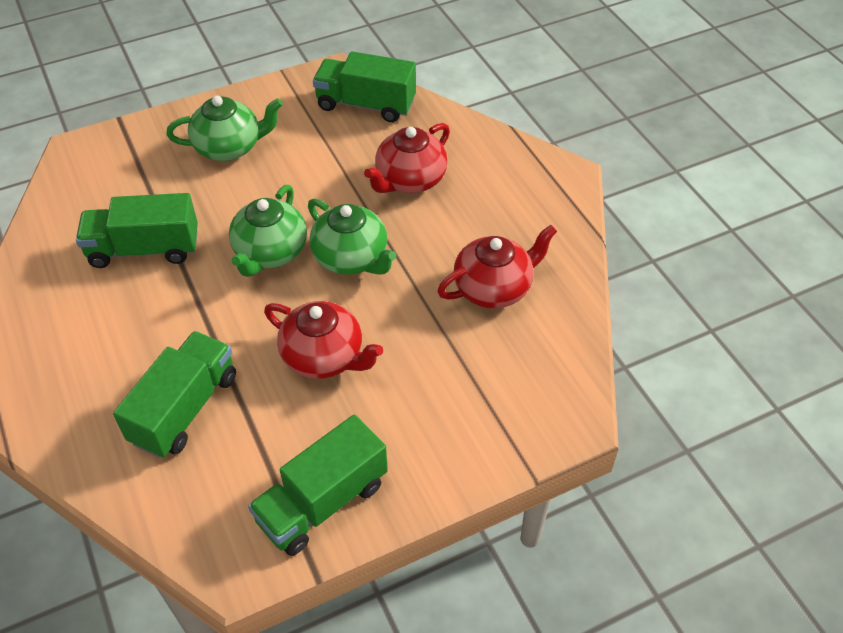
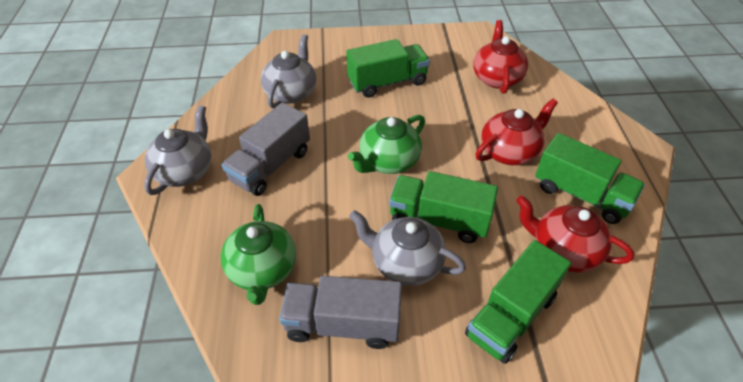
green teapot: 3 -> 2
grey teapot: 0 -> 3
grey truck: 0 -> 2

